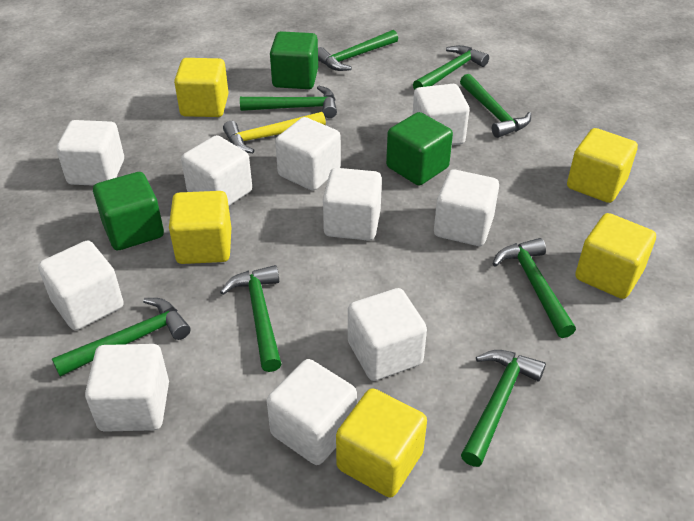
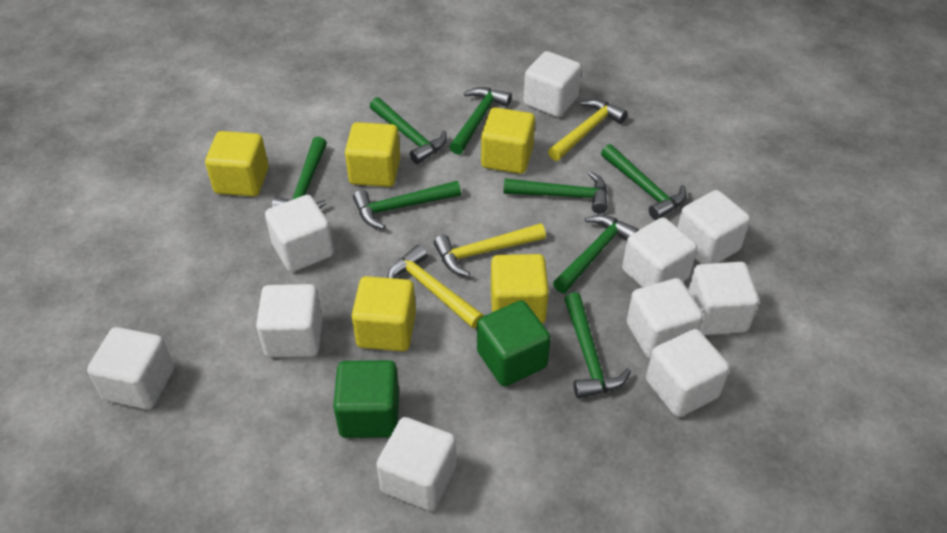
green cube: 3 -> 2
yellow hammer: 1 -> 3

